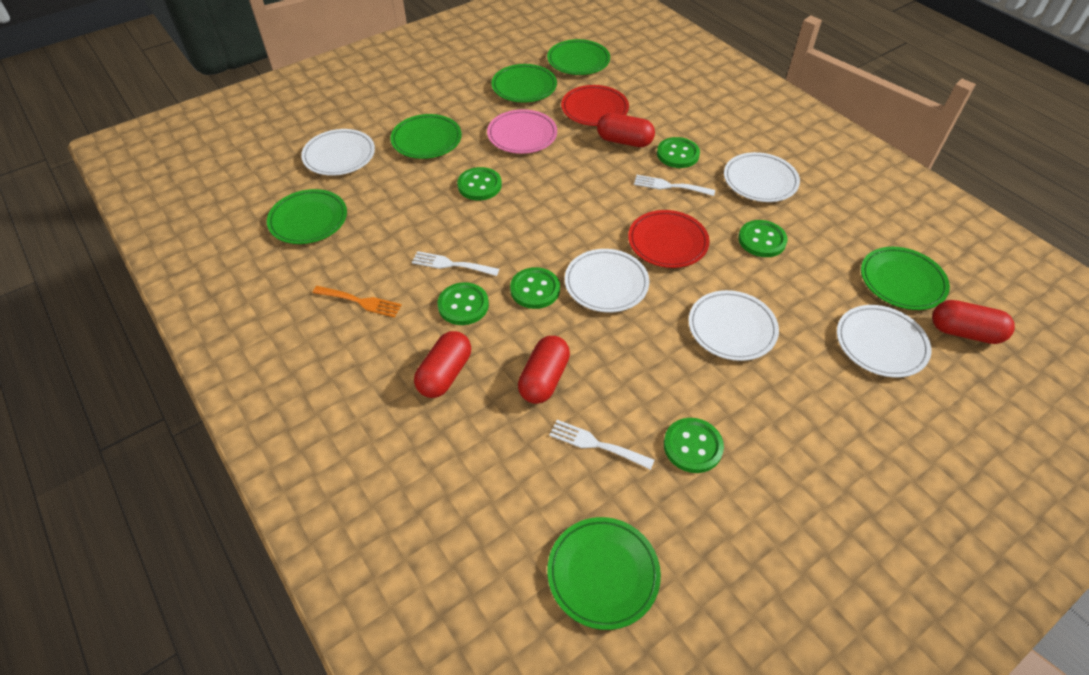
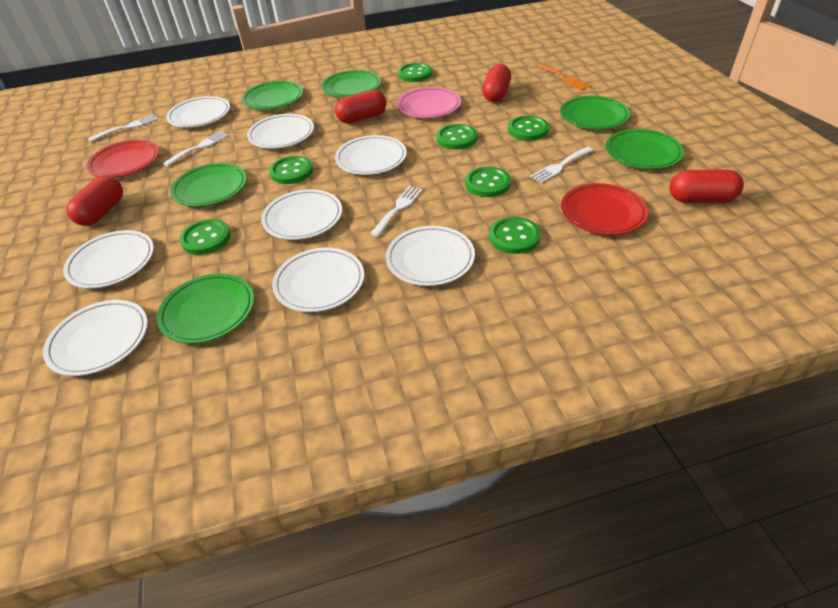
green button: 6 -> 7
white fork: 3 -> 4
white plate: 5 -> 8

